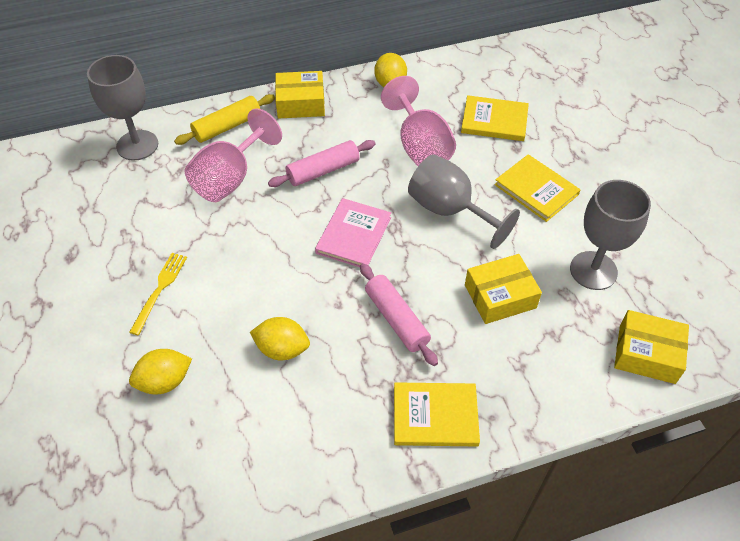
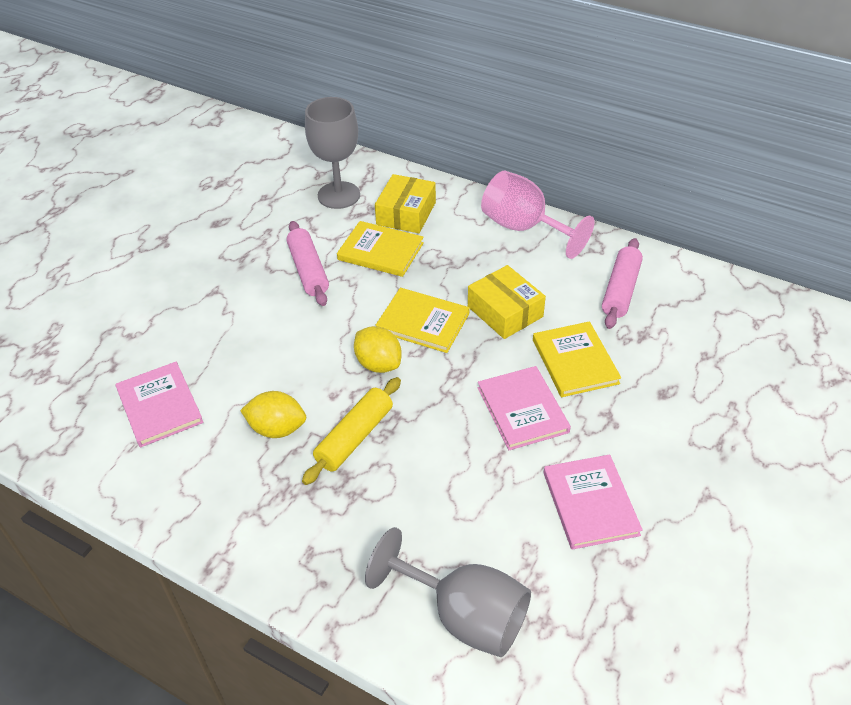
grey goblet: 3 -> 2
pink book: 1 -> 3
pink goblet: 2 -> 1
yellow box: 3 -> 2
yellow fork: 1 -> 0
yellow lemon: 3 -> 2

